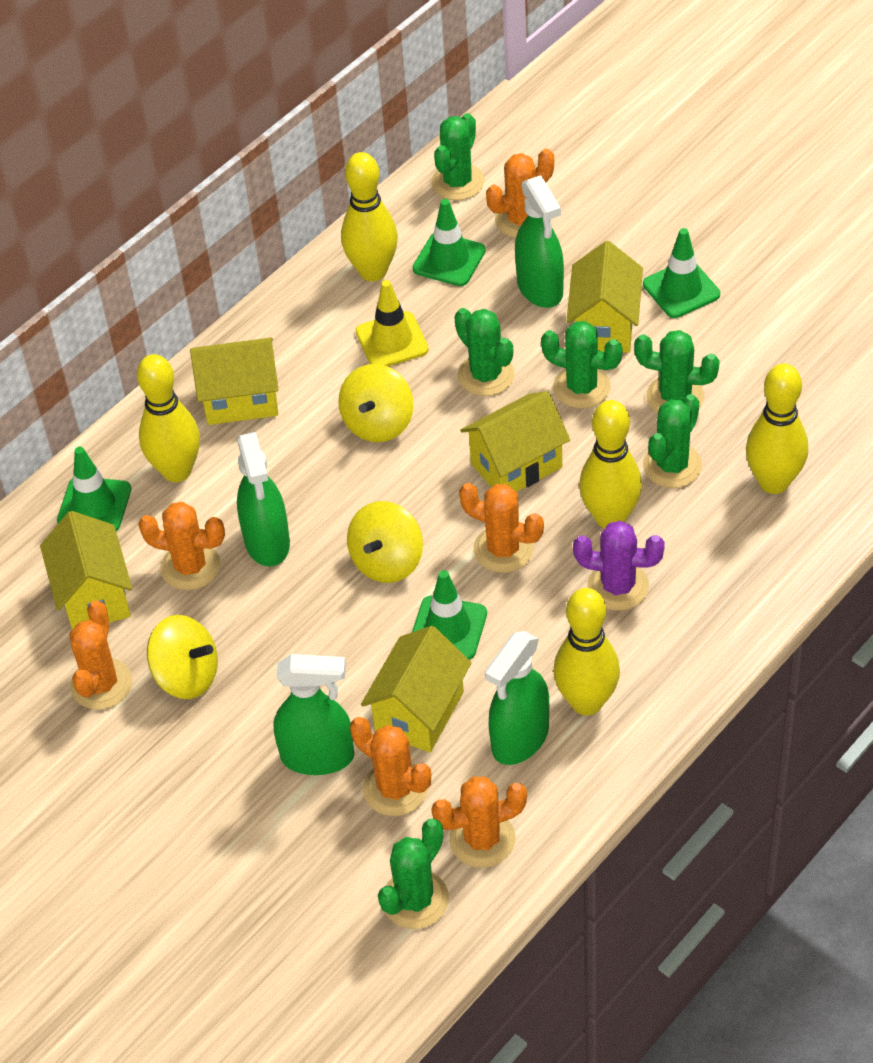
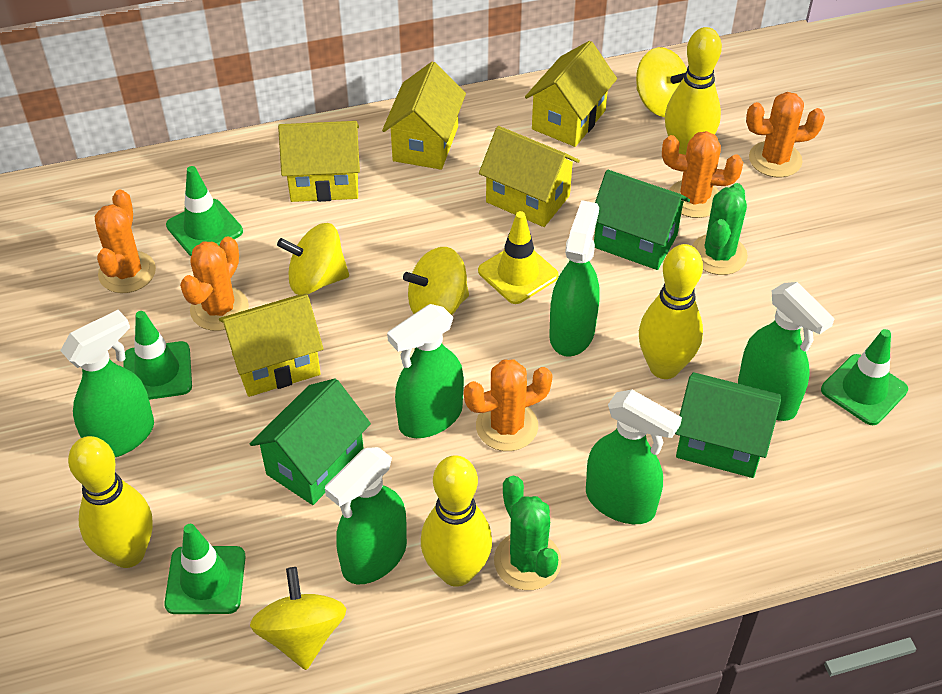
green cactus: 6 -> 2
green house: 0 -> 3
green spray bottle: 4 -> 6
orange cactus: 6 -> 5
purple cactus: 1 -> 0
yellow bowling pin: 5 -> 4
yellow spinning top: 3 -> 4

